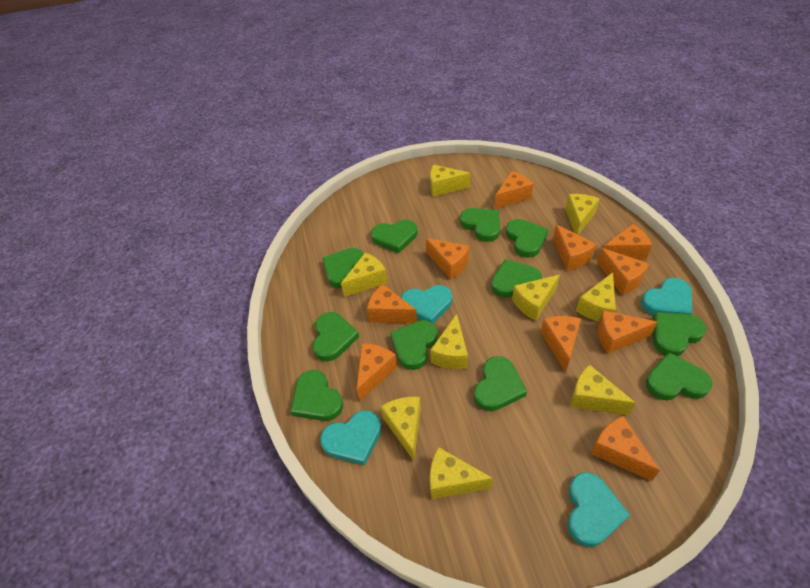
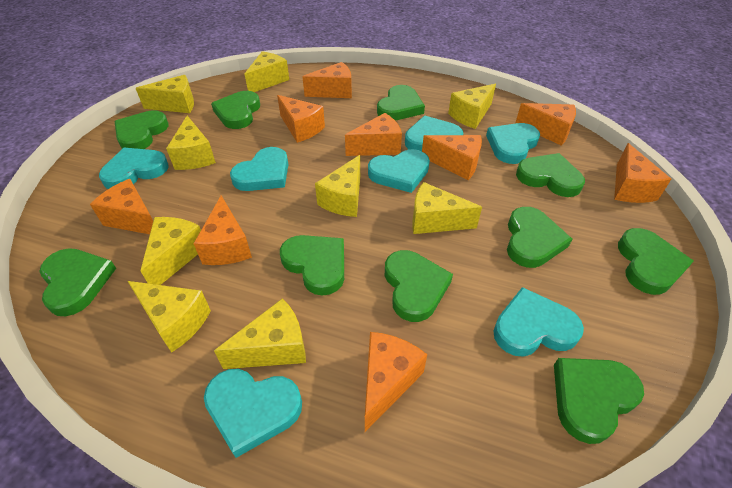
green heart: 11 -> 10
orange cheese: 10 -> 9
turquoise heart: 4 -> 7

